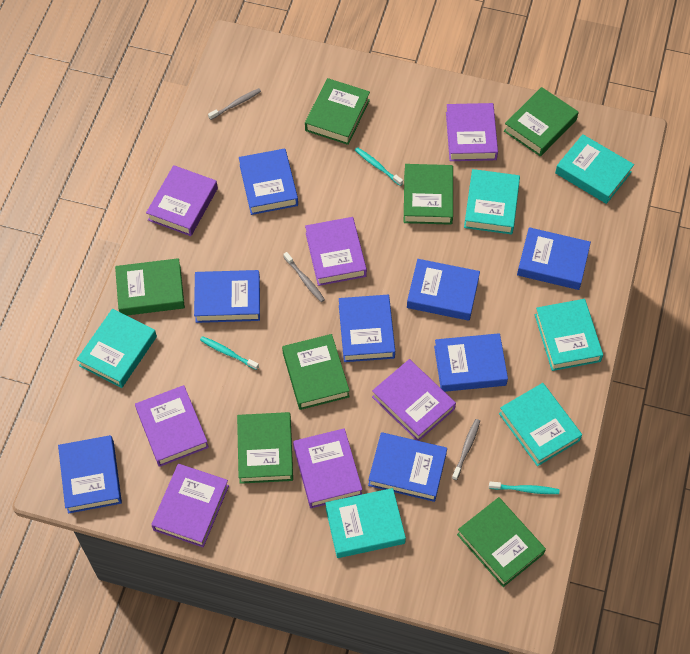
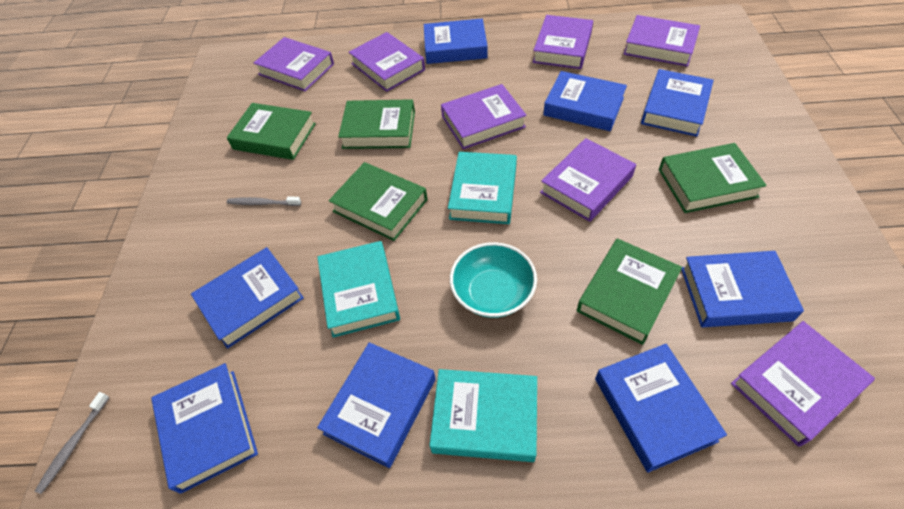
green book: 7 -> 5
grey toothbrush: 3 -> 2
turquoise book: 6 -> 3
turquoise bowl: 0 -> 1
turquoise toothbrush: 3 -> 0

